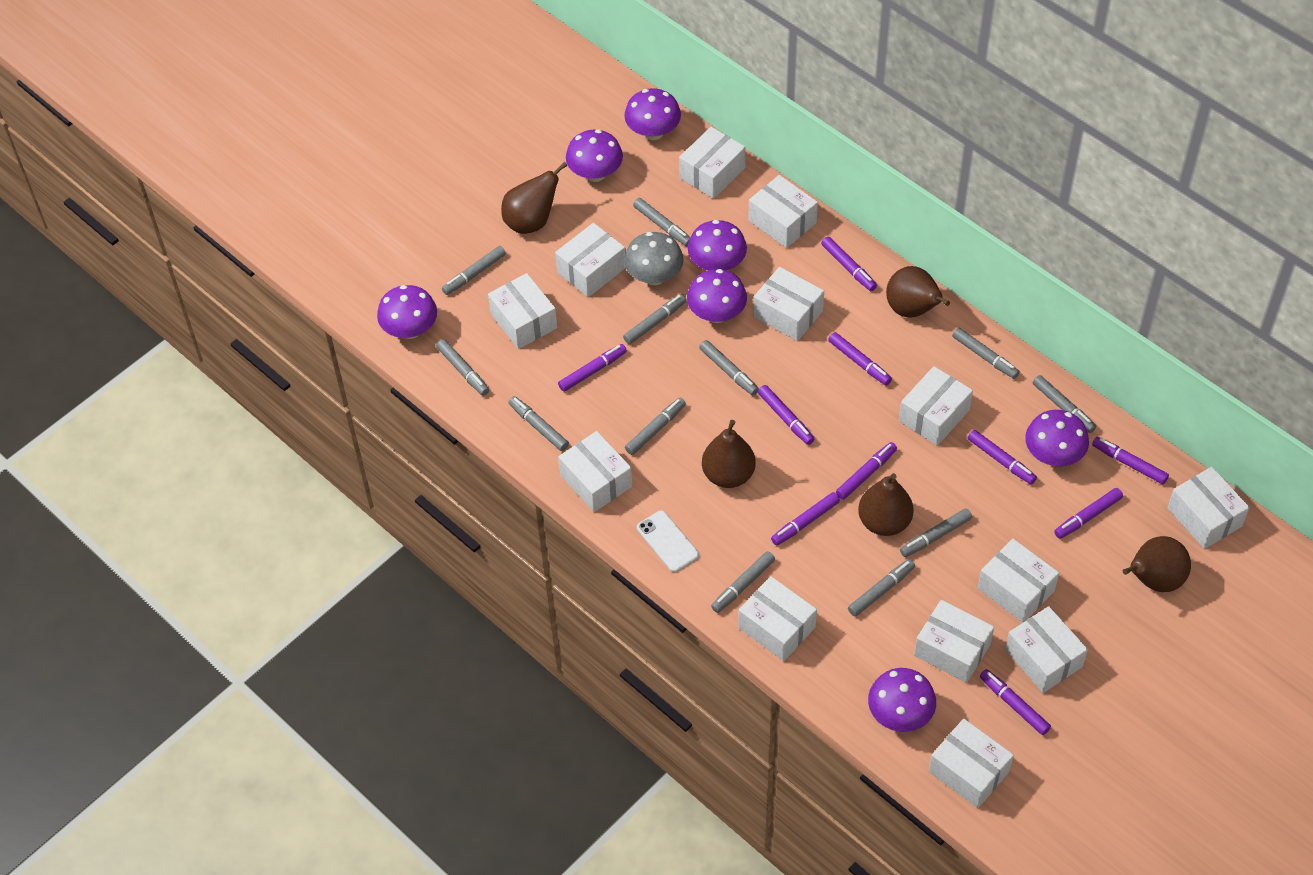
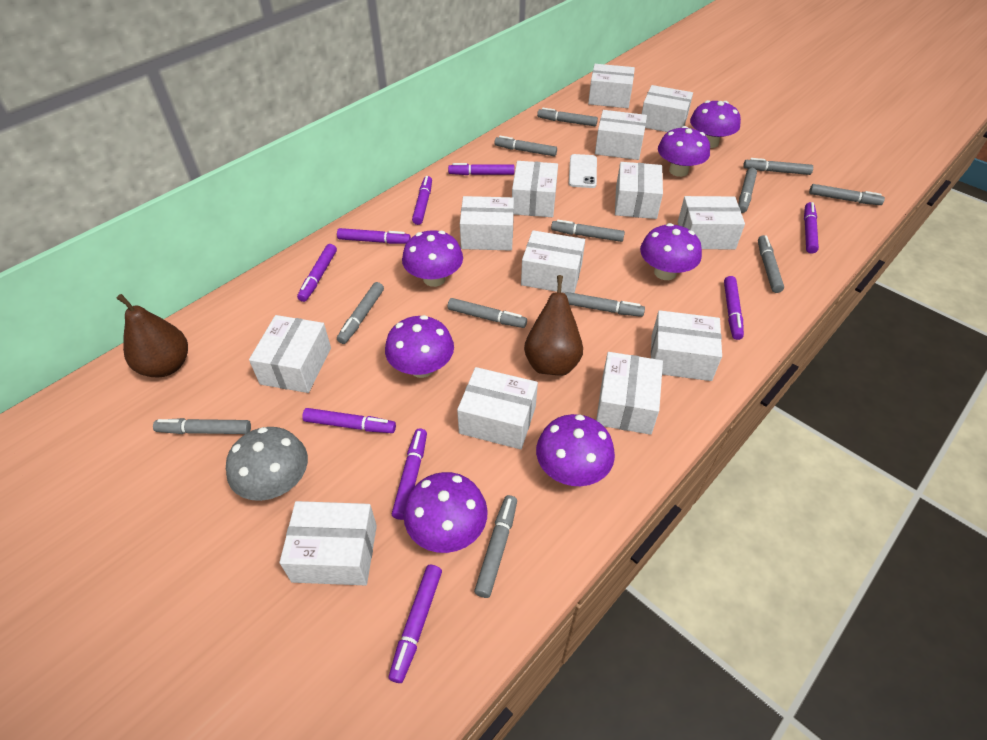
brown pear: 5 -> 2
purple marker: 10 -> 9

